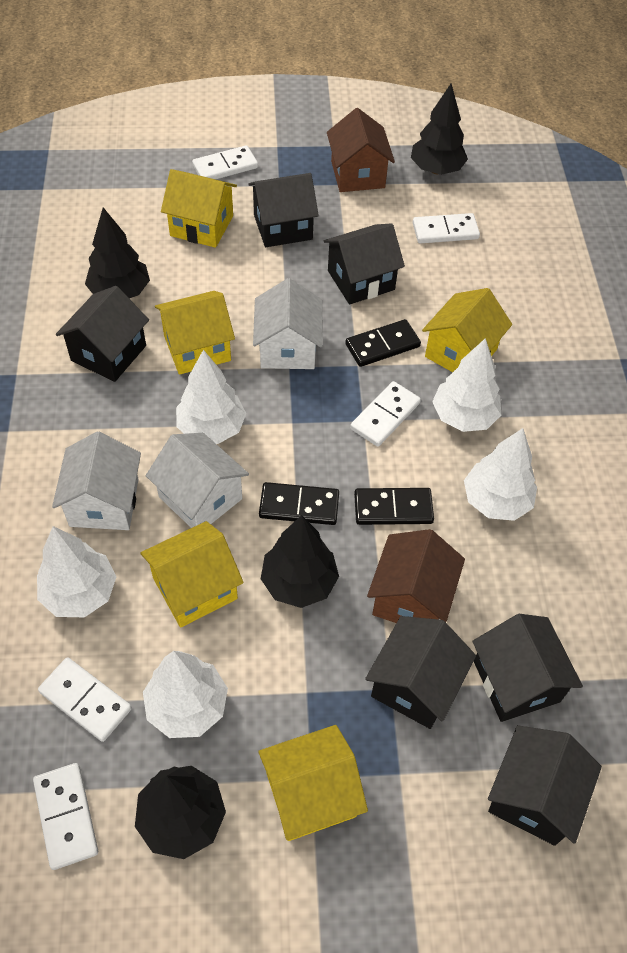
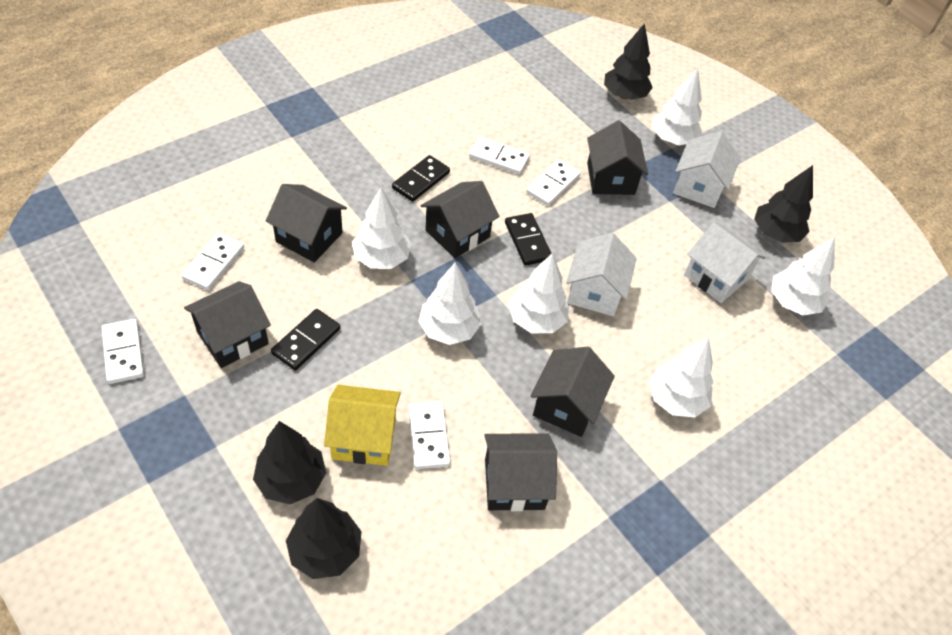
brown house: 2 -> 0
white tree: 5 -> 6
yellow house: 5 -> 1

